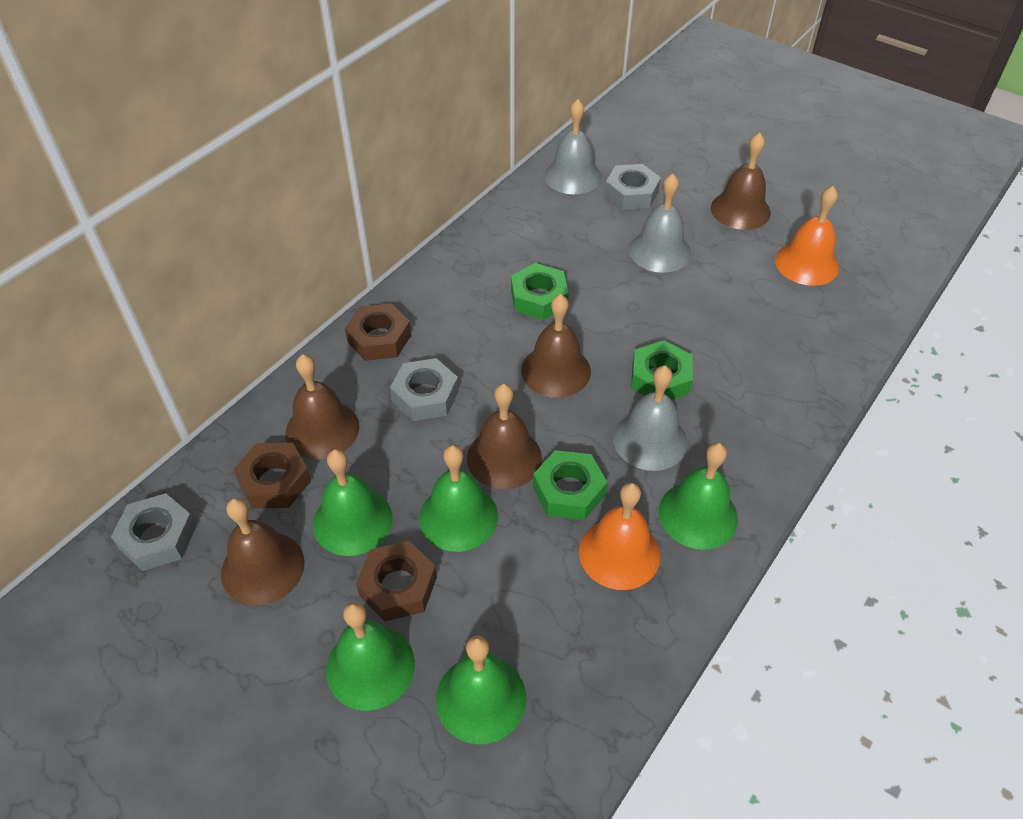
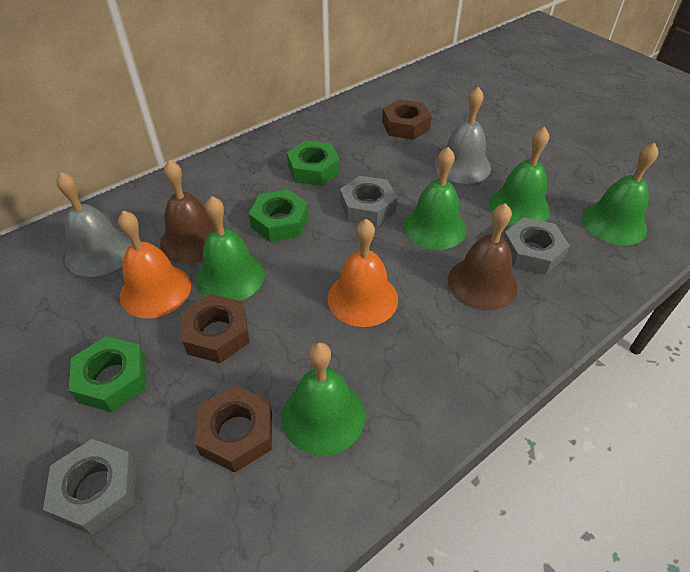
brown bell: 5 -> 2
grey bell: 3 -> 2

